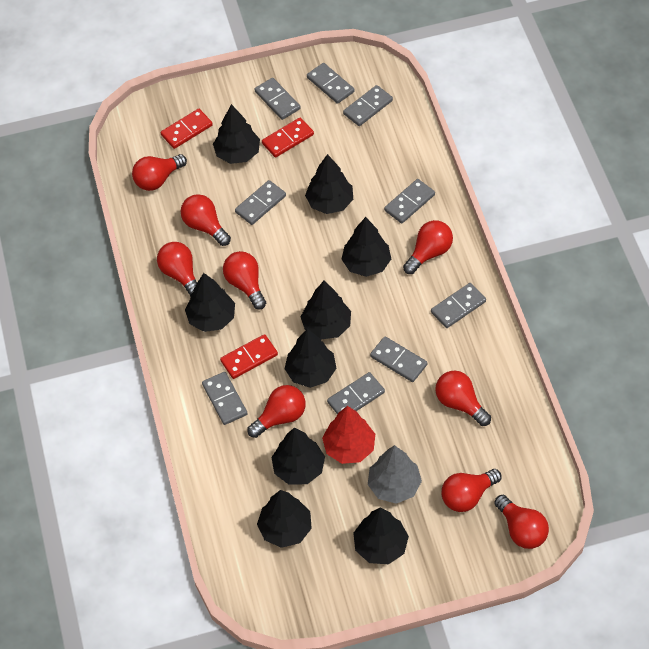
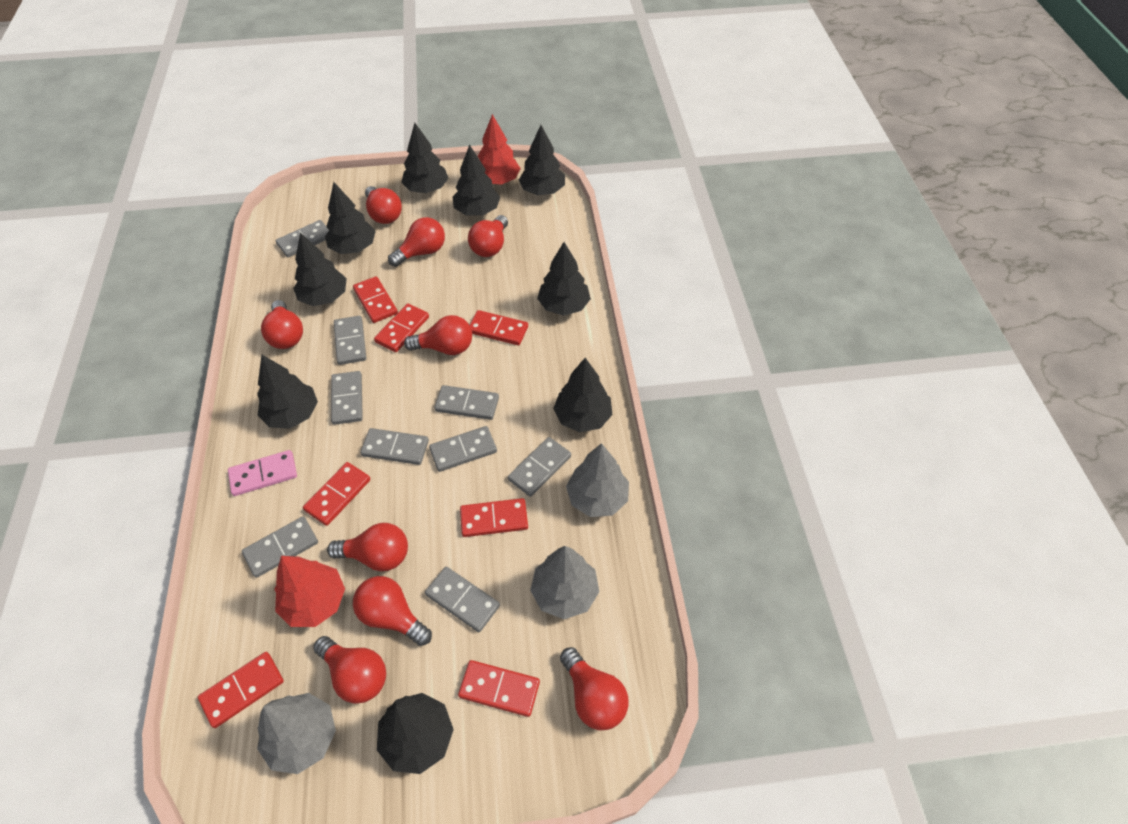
grey tree: 1 -> 3
pink domino: 0 -> 1
red domino: 3 -> 7
red tree: 1 -> 2

